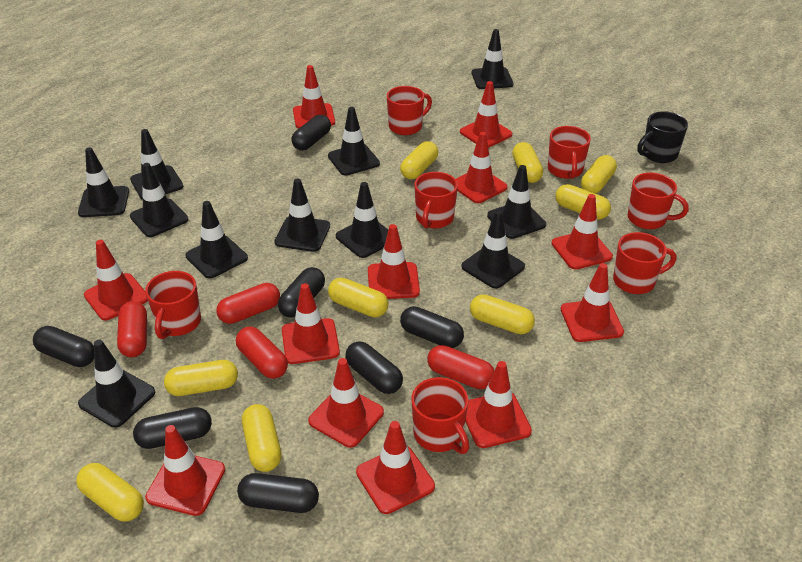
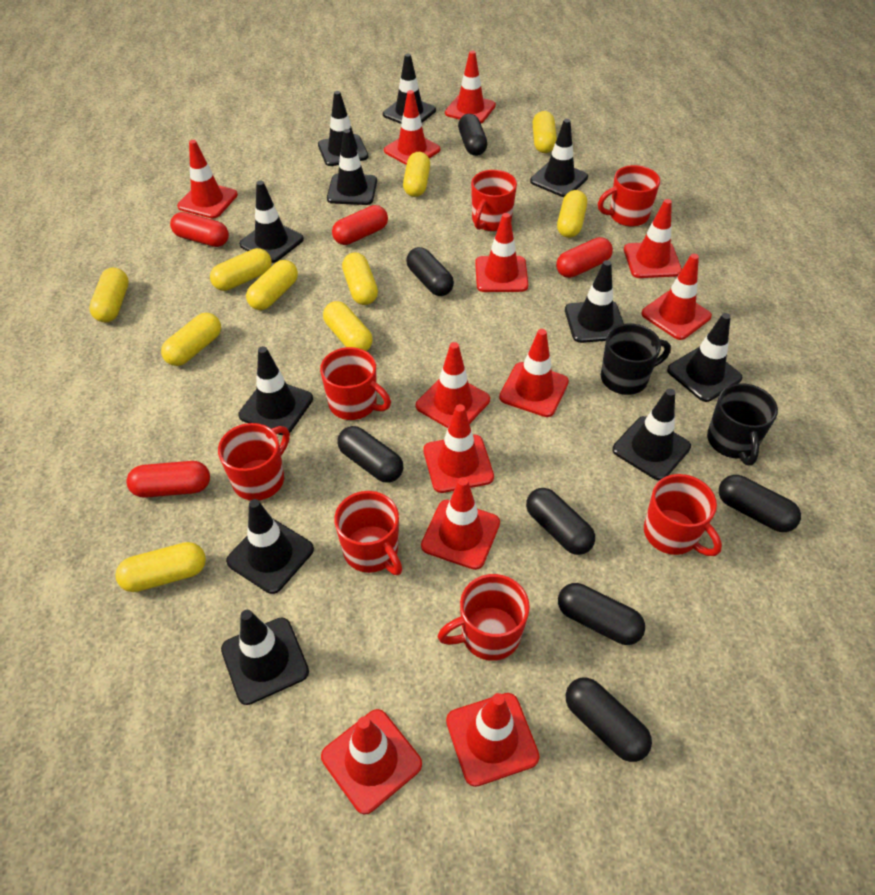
black mug: 1 -> 2
yellow capsule: 9 -> 10

